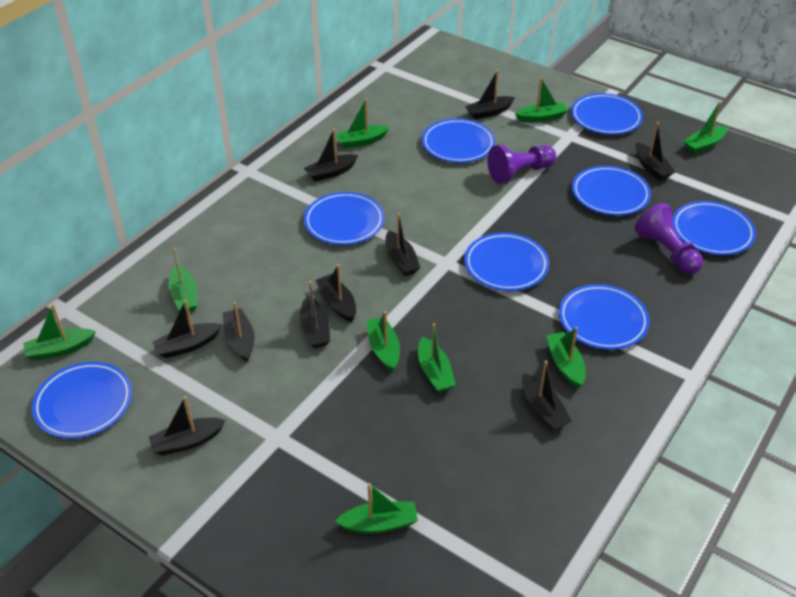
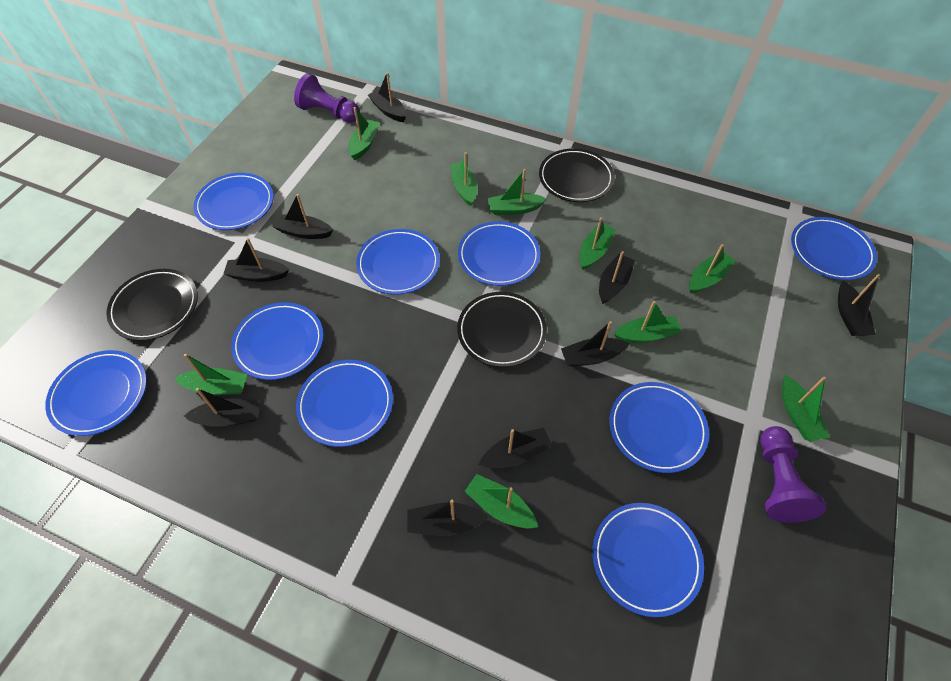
black boat: 10 -> 9
black plate: 0 -> 3
blue plate: 8 -> 9

